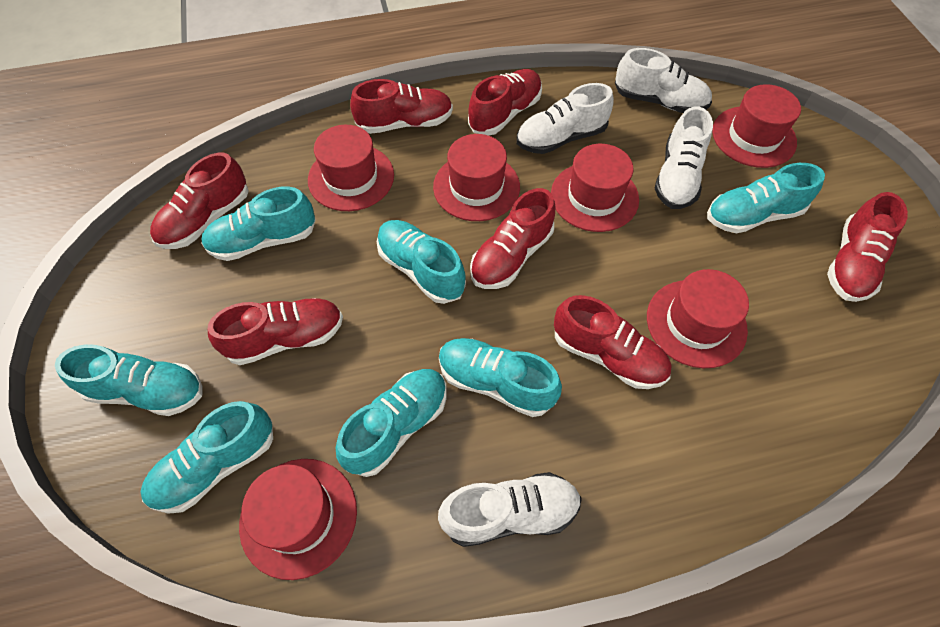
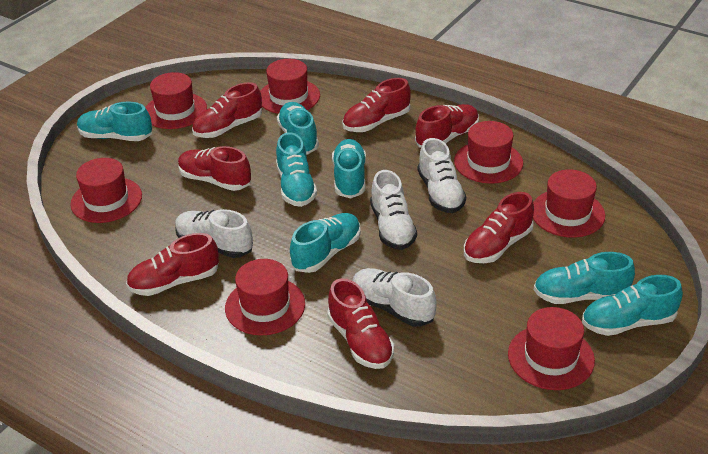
red hat: 6 -> 7

